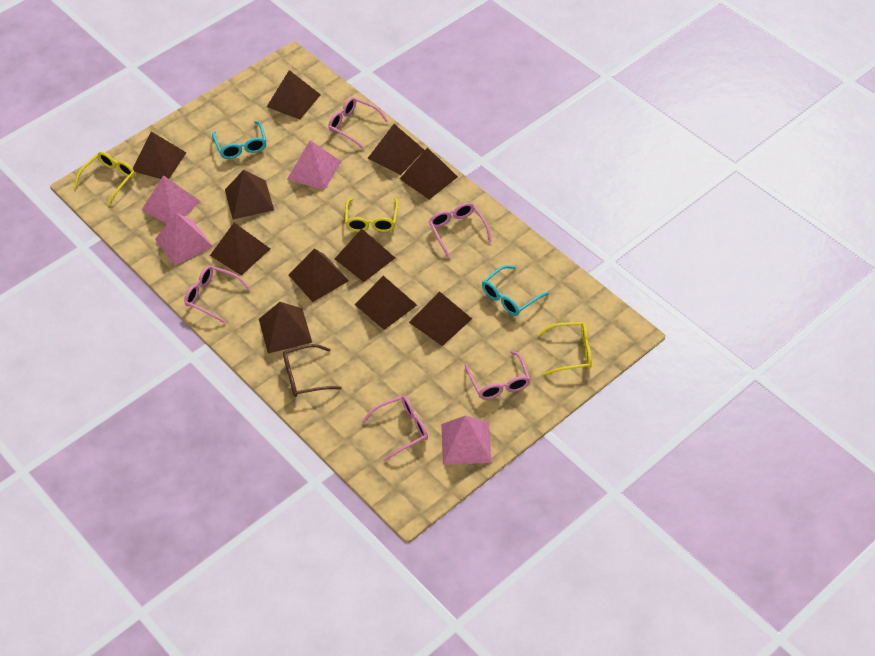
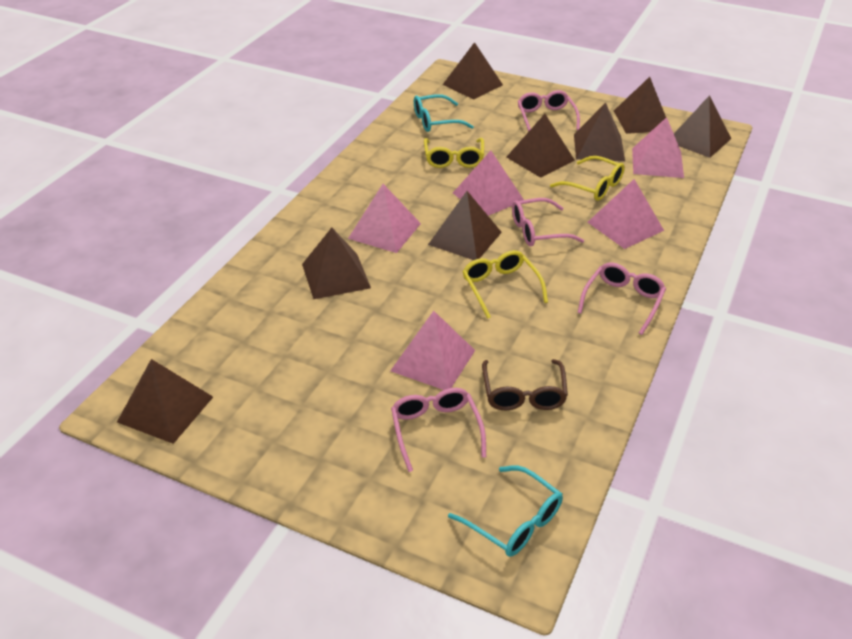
brown pyramid: 11 -> 8
pink glasses: 5 -> 4
pink pyramid: 4 -> 5

